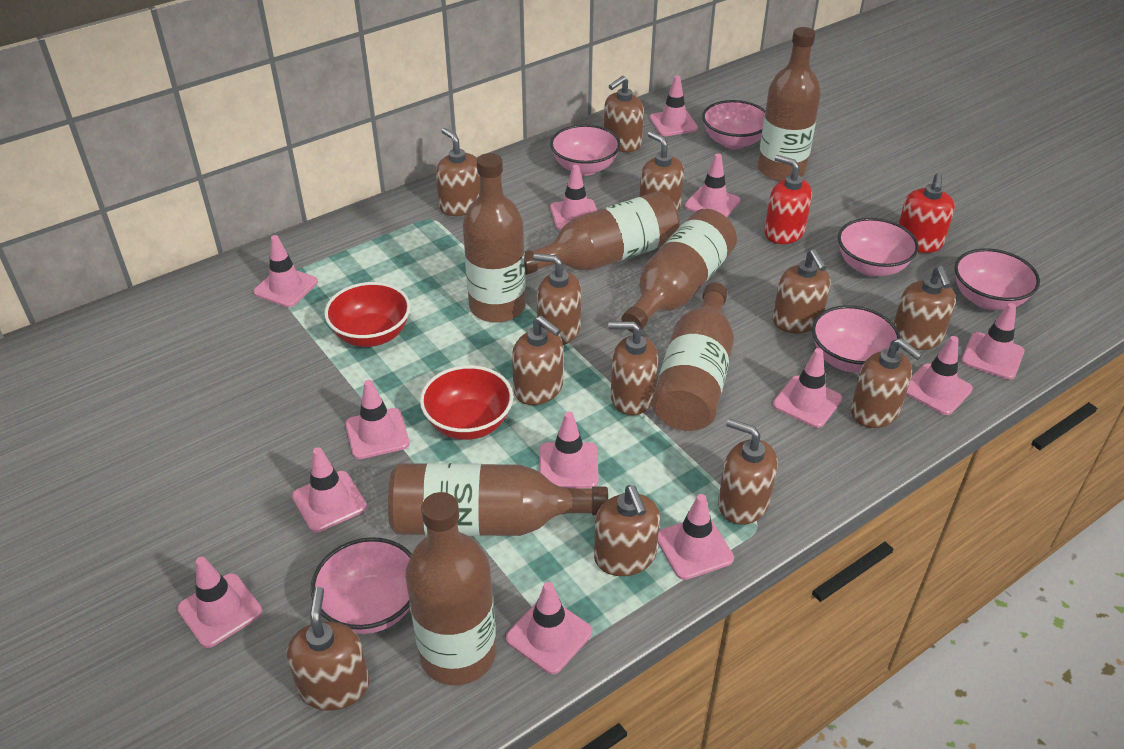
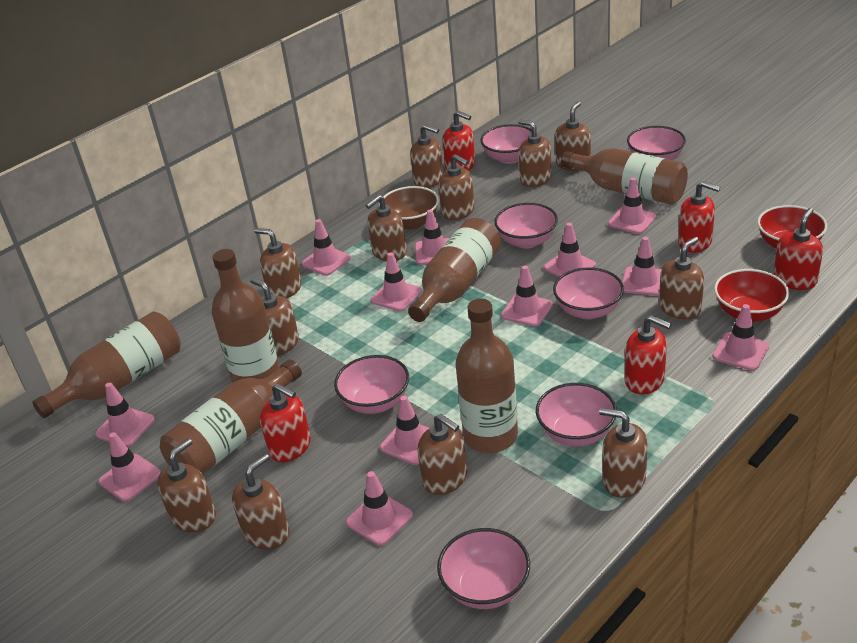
brown bottle: 7 -> 6
brown bowl: 0 -> 1
pink bowl: 6 -> 7
pink traffic cone: 13 -> 12
red soap dispenser: 2 -> 5

